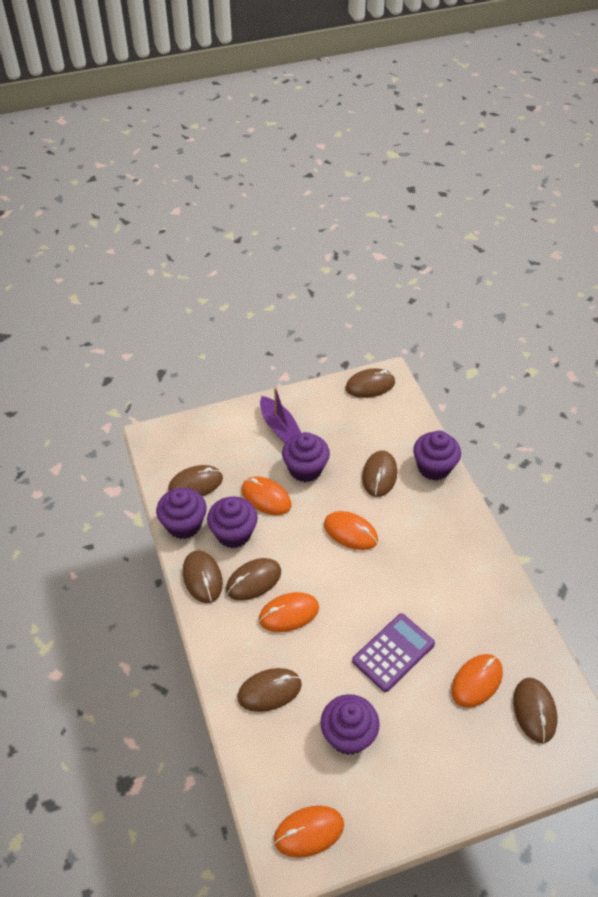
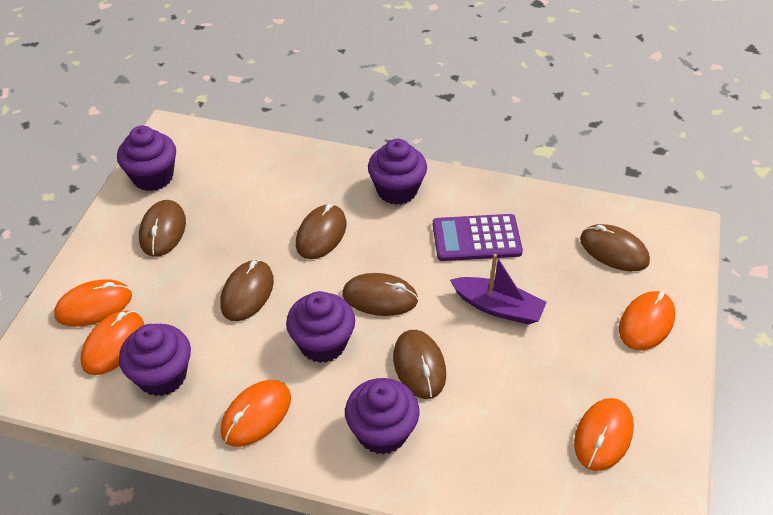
brown mouse: 7 -> 6

